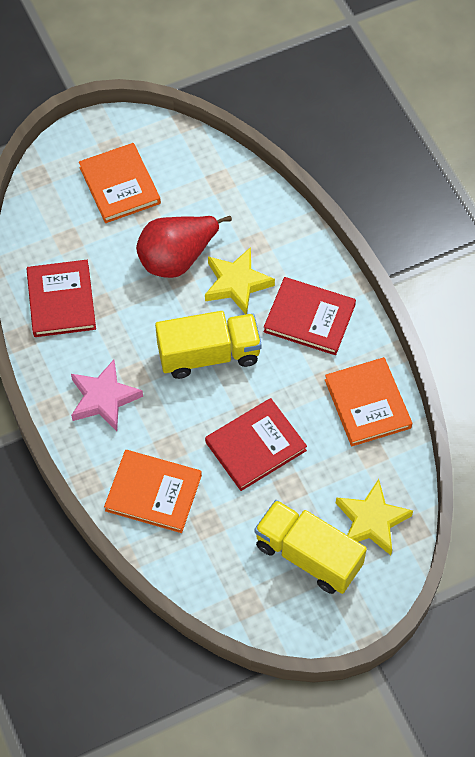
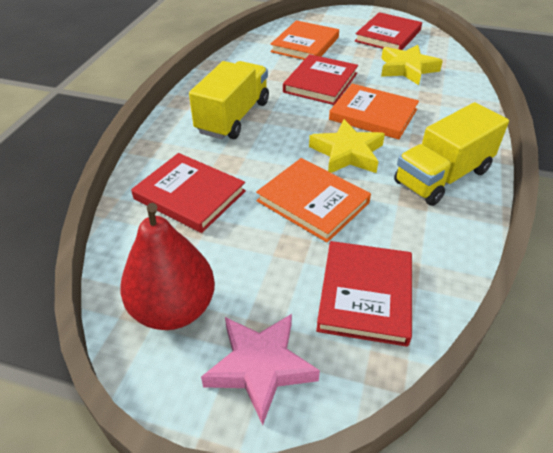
red book: 3 -> 4

